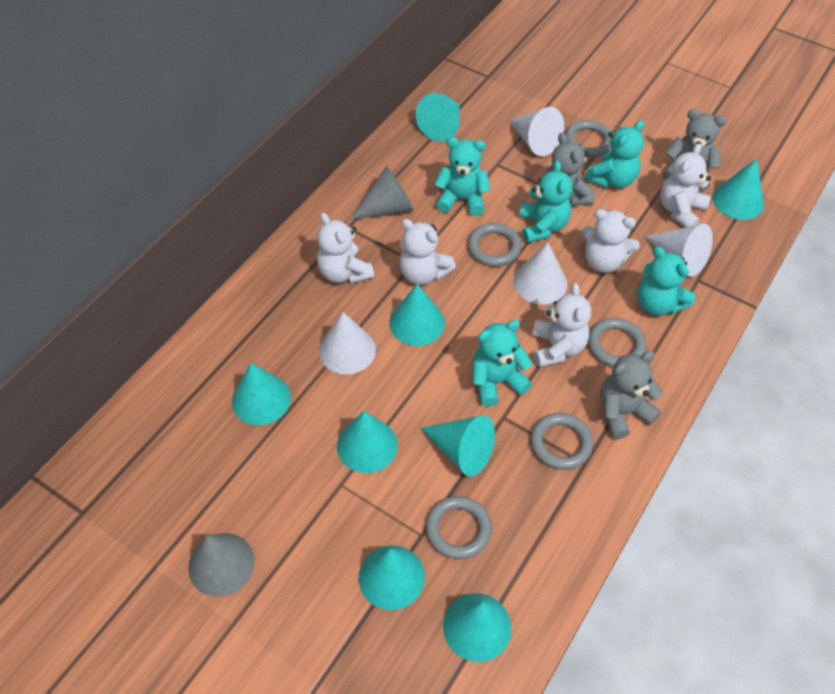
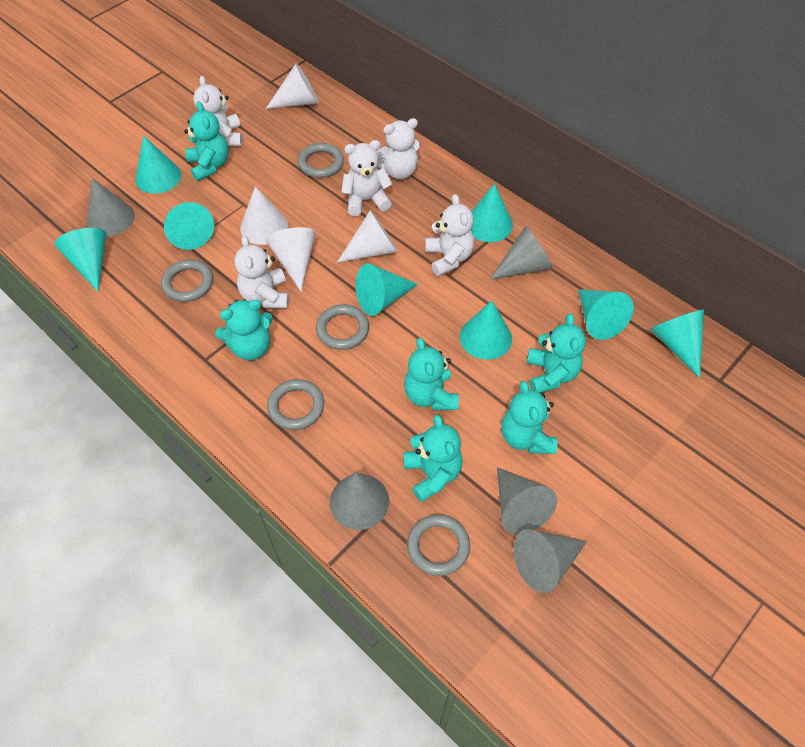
grey cone: 2 -> 5
grey teddy bear: 3 -> 0
turquoise teddy bear: 5 -> 6

